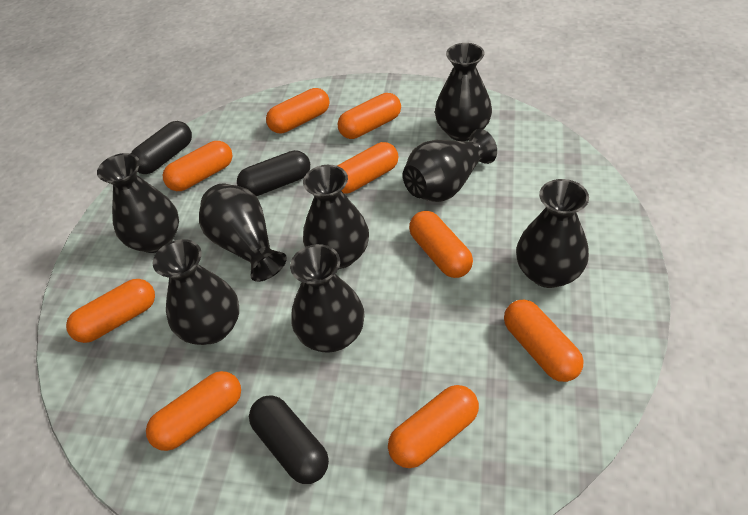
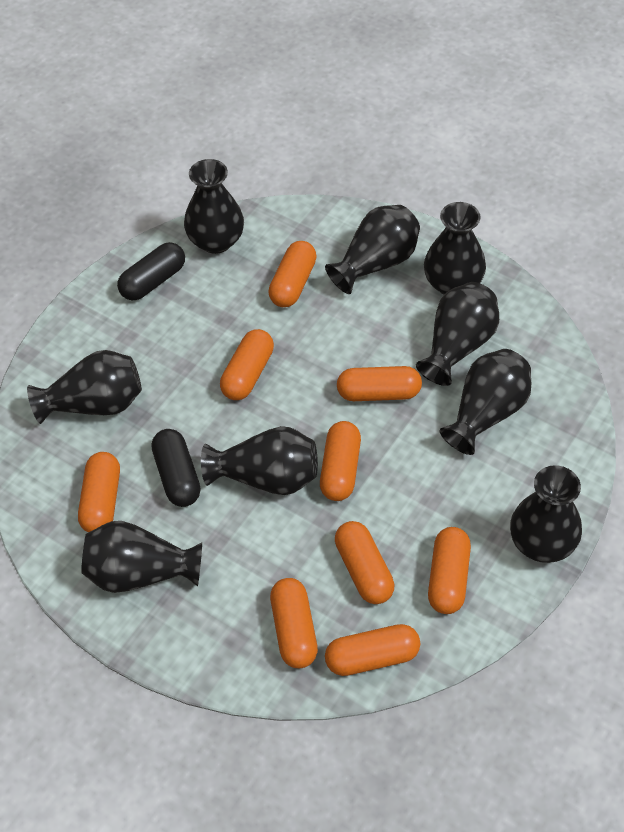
black capsule: 3 -> 2
black vase: 8 -> 9

